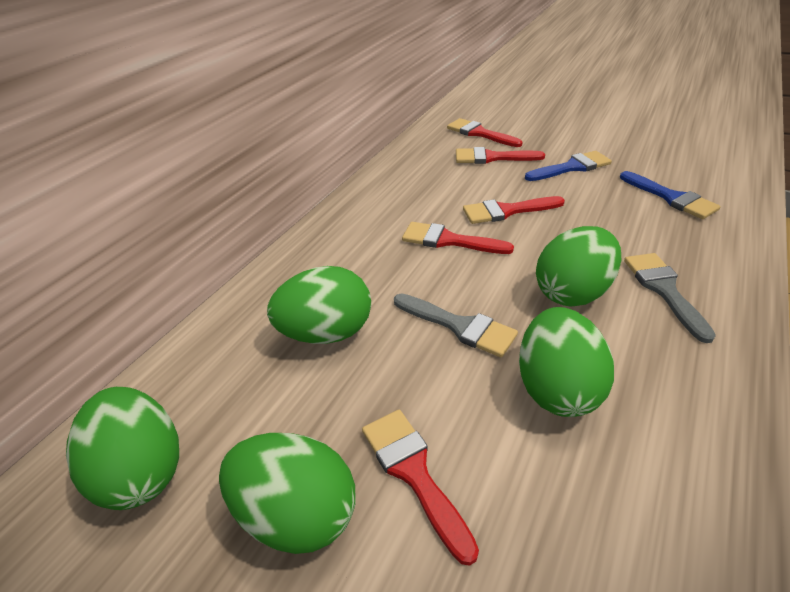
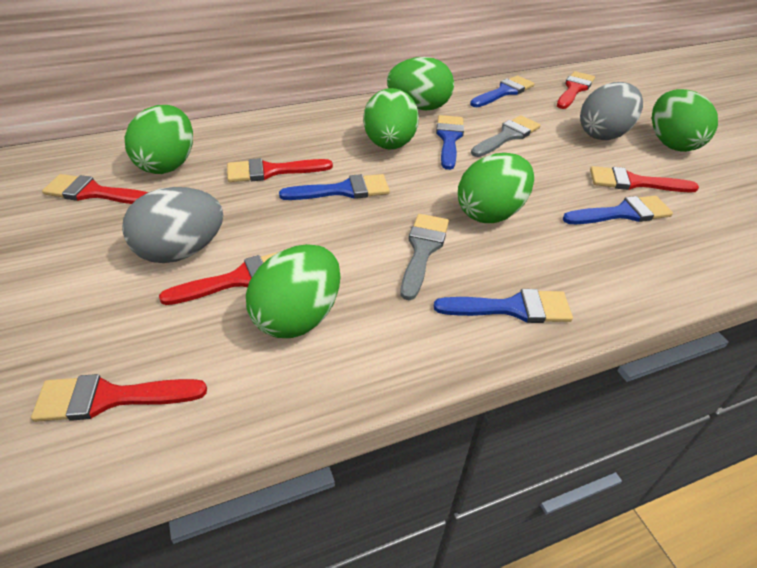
blue brush: 2 -> 5
green egg: 5 -> 6
grey egg: 0 -> 2
red brush: 5 -> 6

